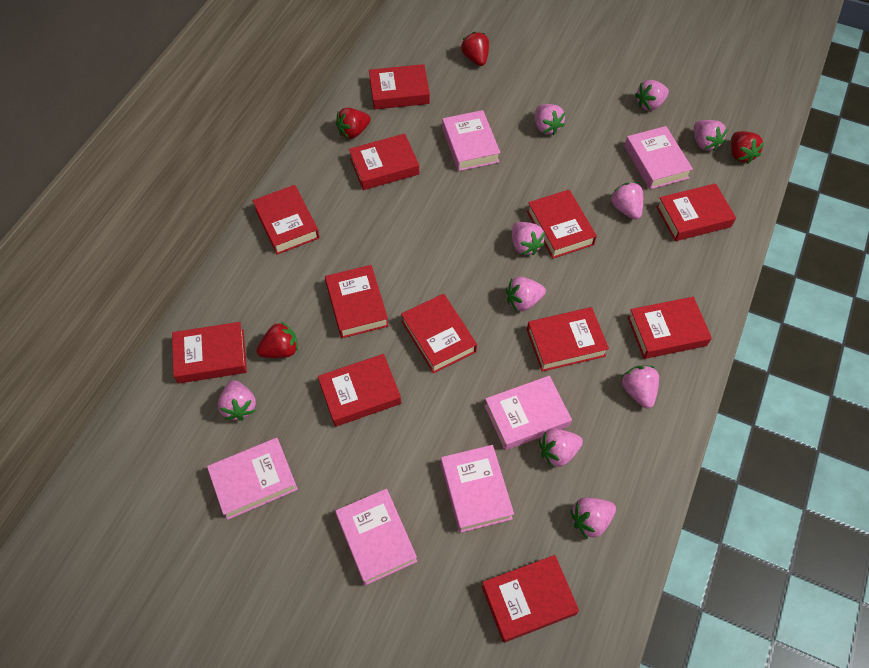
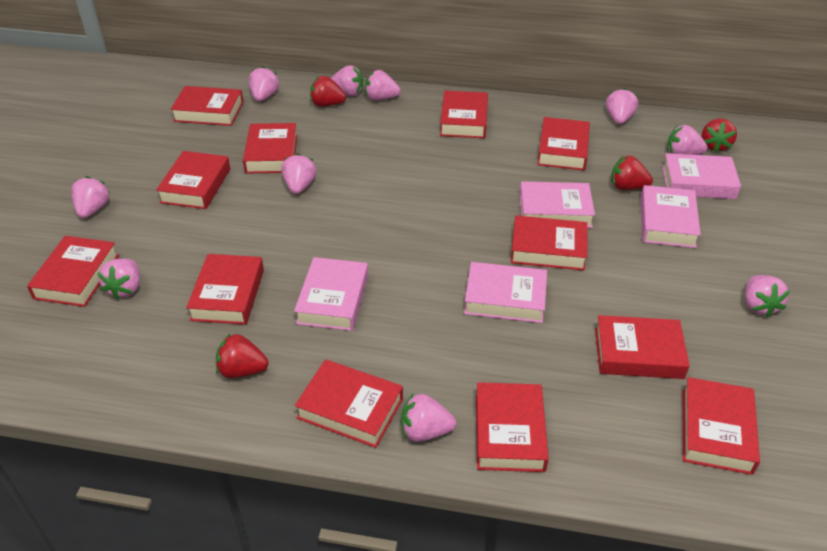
pink book: 6 -> 5

